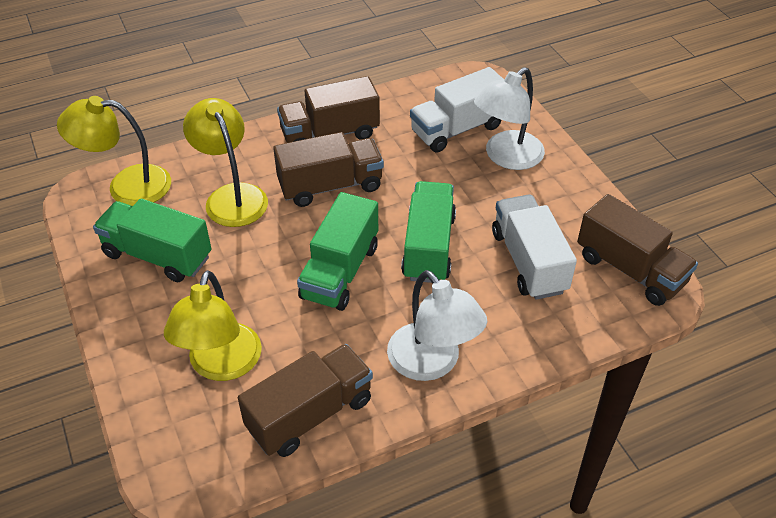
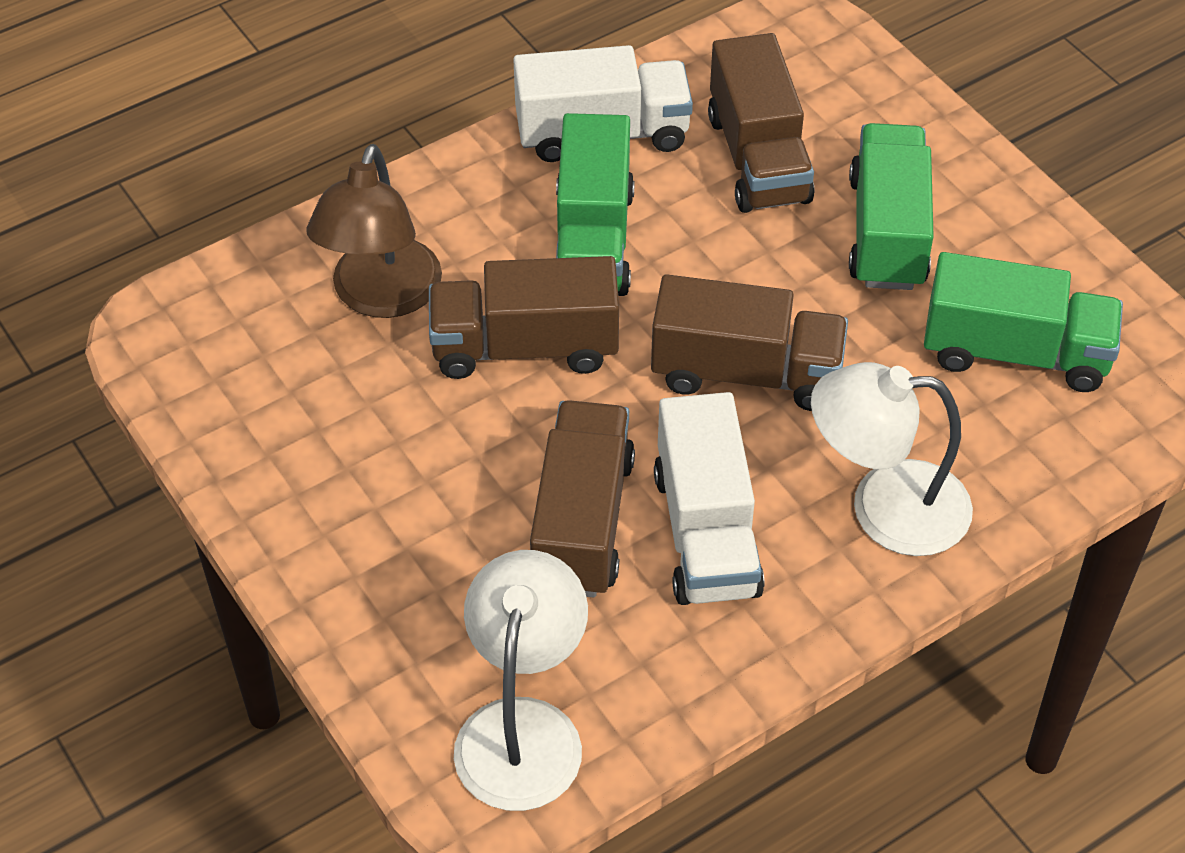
brown lamp: 0 -> 1
yellow lamp: 3 -> 0

